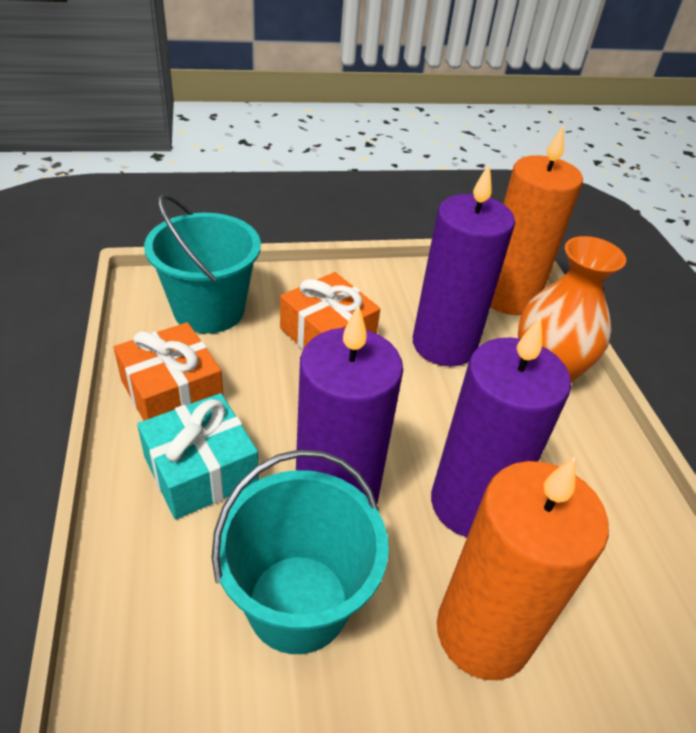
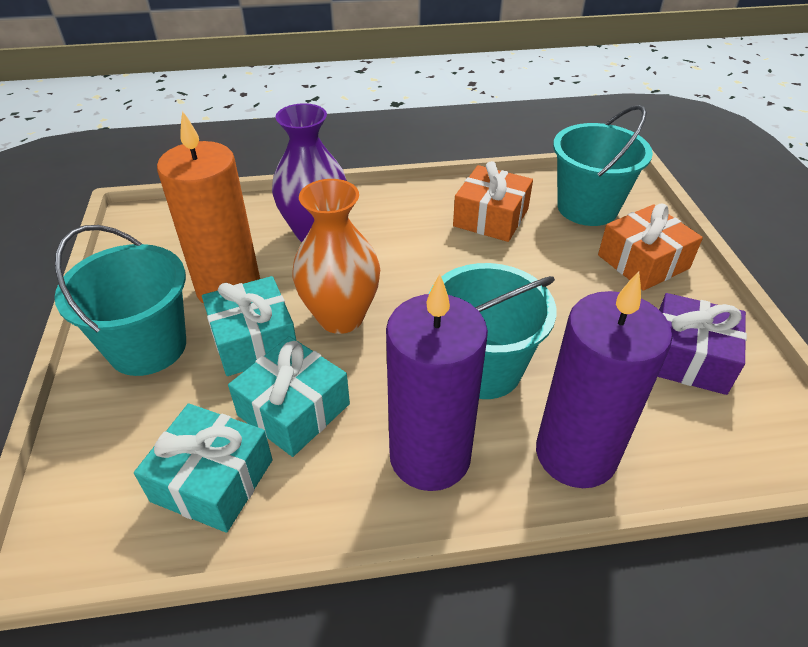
orange candle: 2 -> 1
purple candle: 3 -> 2
purple gift: 0 -> 1
purple vase: 0 -> 1
turquoise bucket: 2 -> 3
turquoise gift: 1 -> 3

